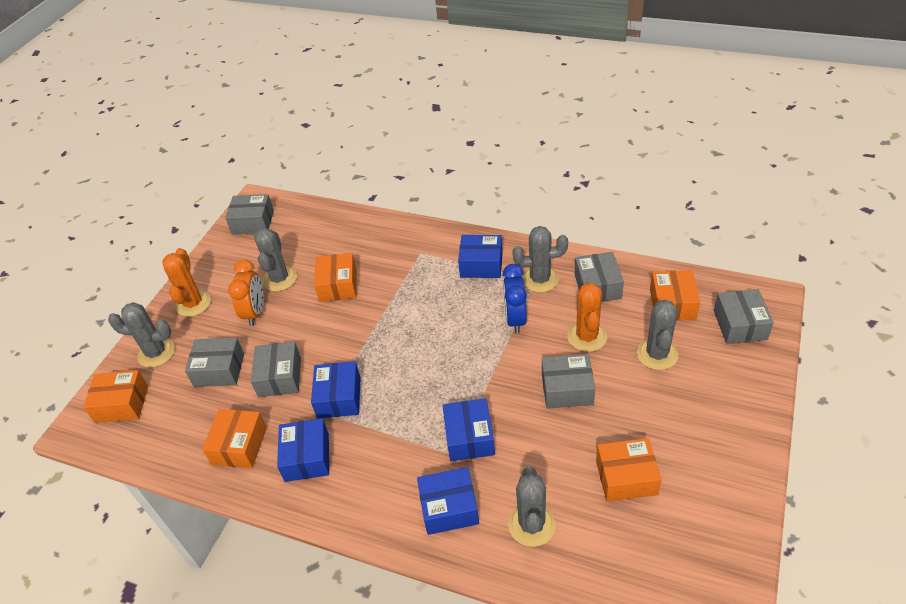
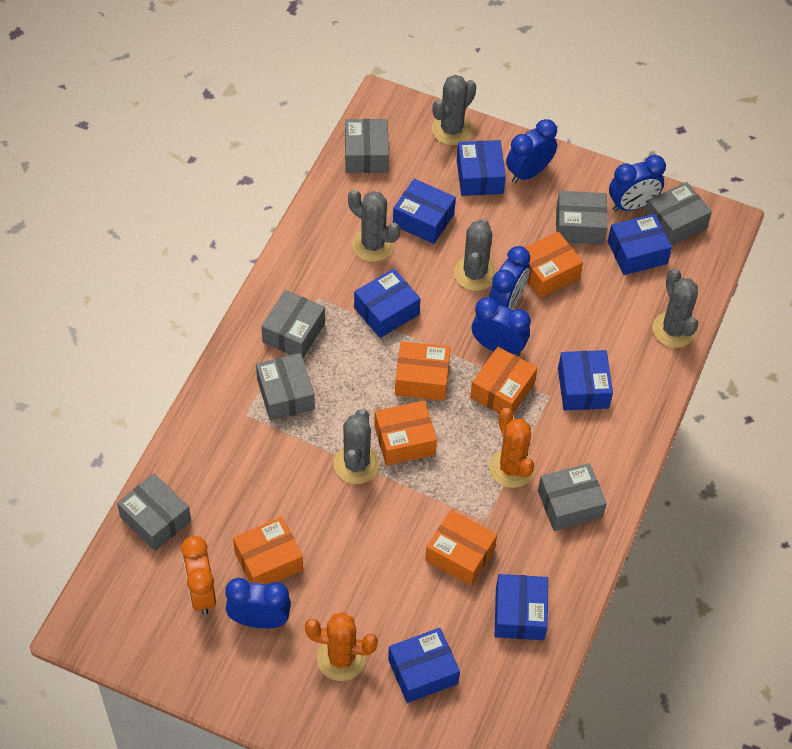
blue box: 5 -> 7
blue clock: 1 -> 5
grey box: 6 -> 7
orange box: 5 -> 6

